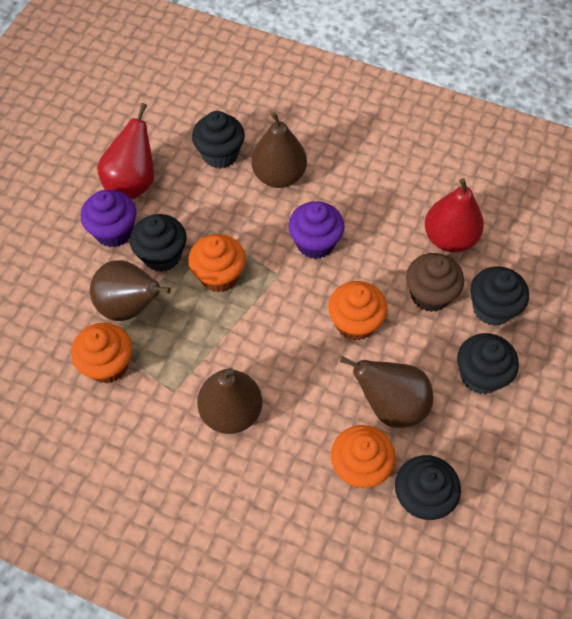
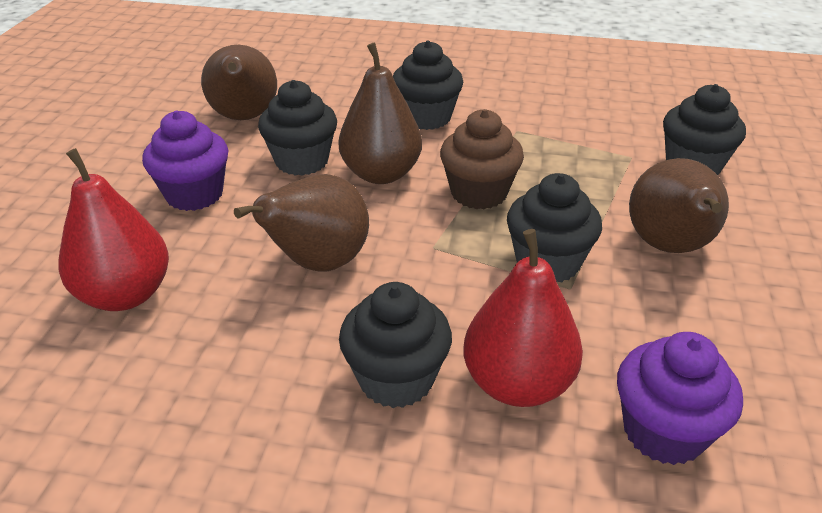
orange cupcake: 4 -> 0

